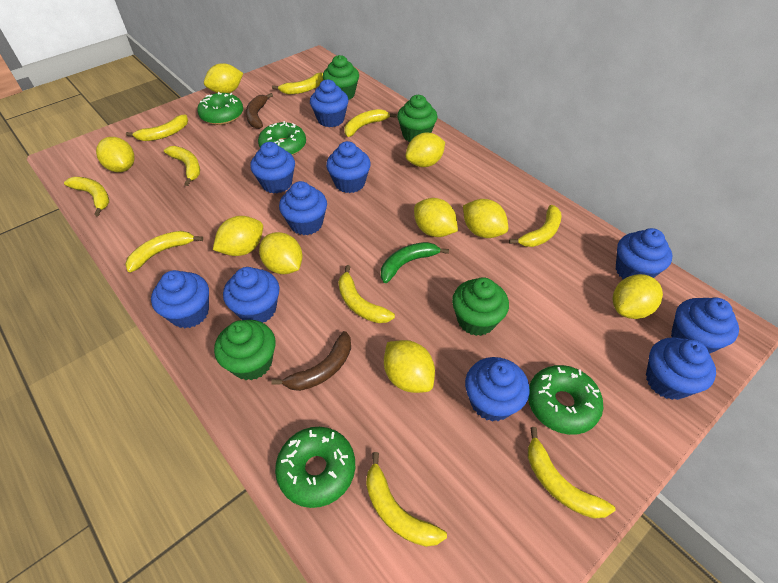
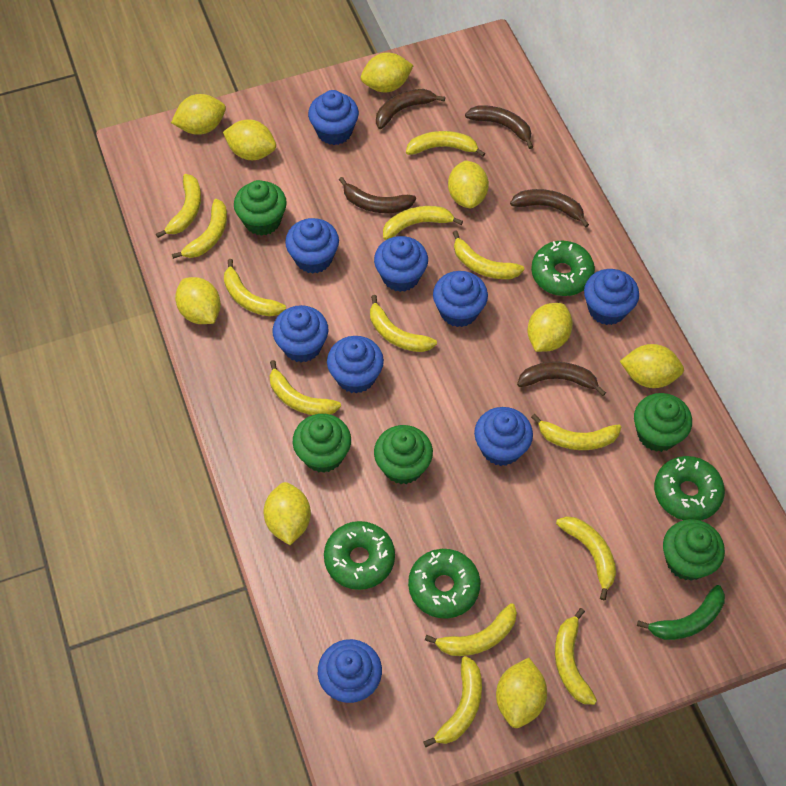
blue cupcake: 10 -> 9
brown banana: 2 -> 5
green cupcake: 4 -> 5
yellow banana: 10 -> 13

